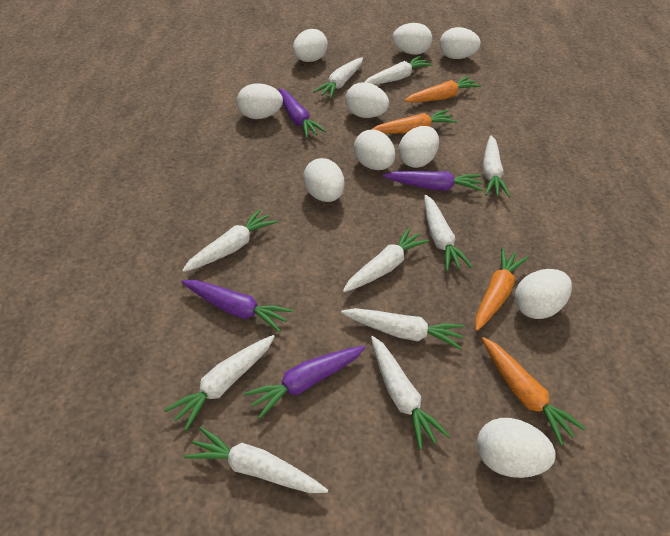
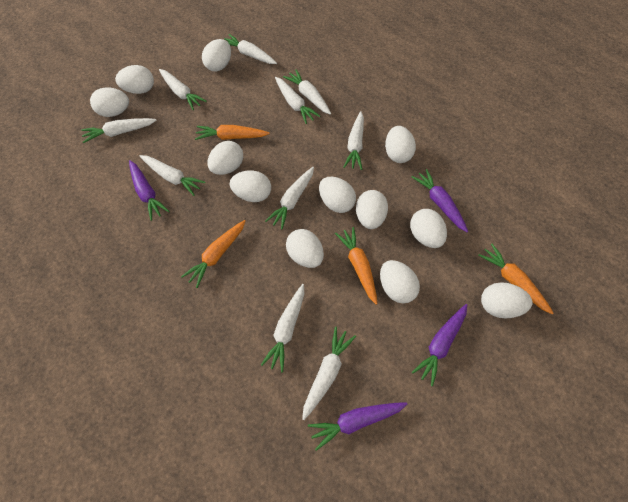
white egg: 10 -> 12

